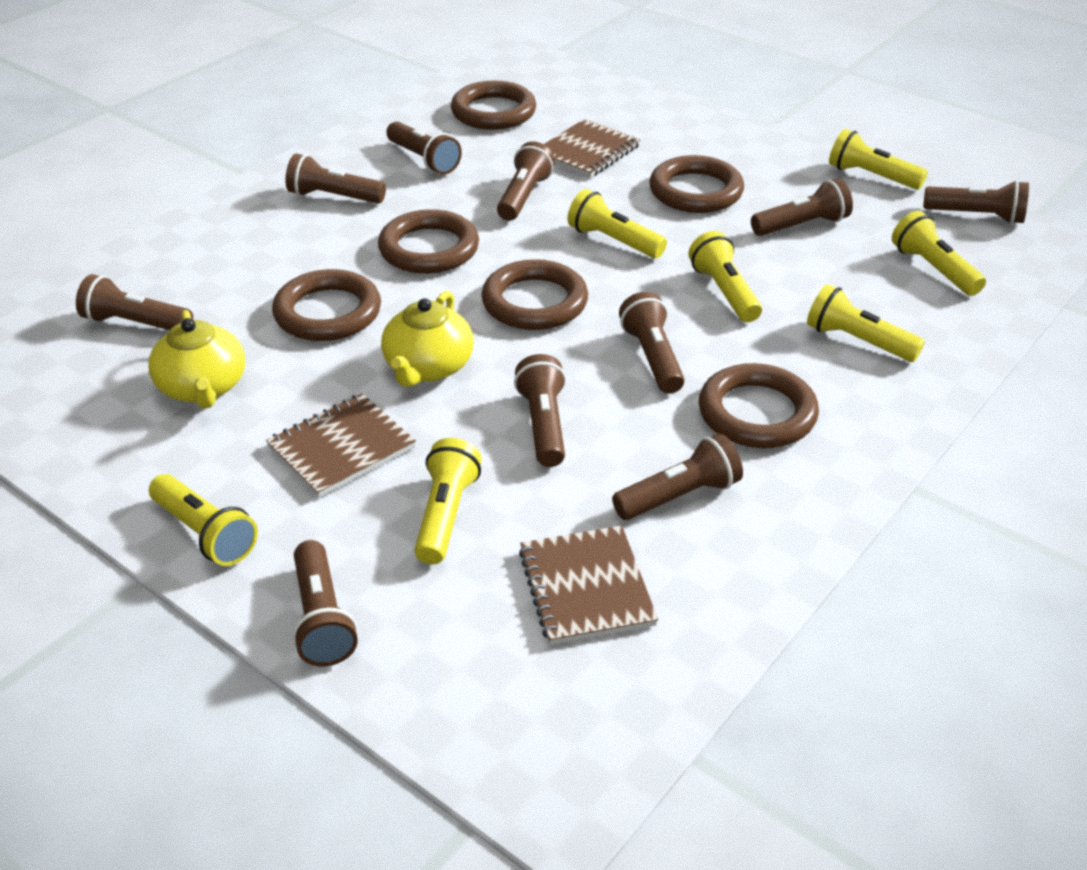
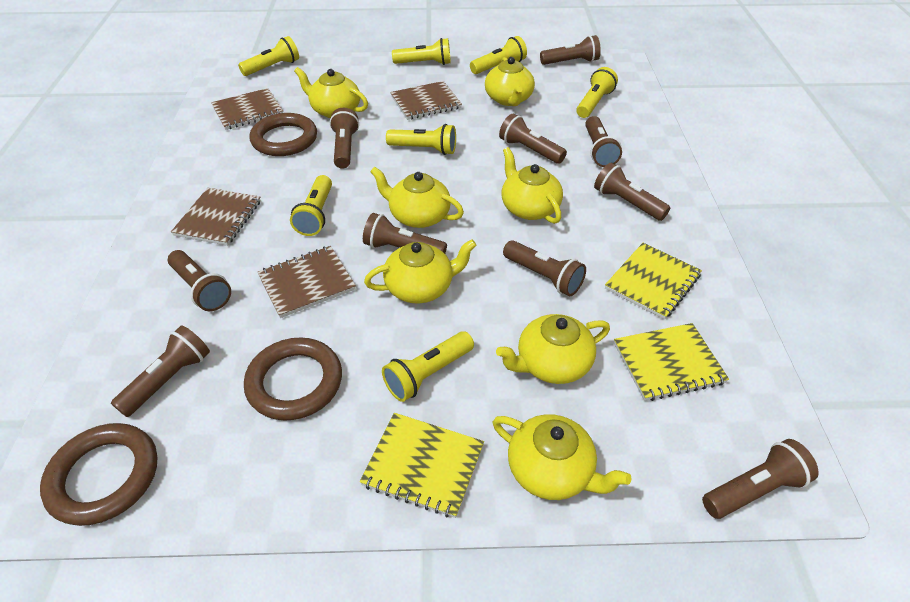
brown notebook: 3 -> 4
brown ring: 6 -> 3
yellow notebook: 0 -> 3
yellow teapot: 2 -> 7

